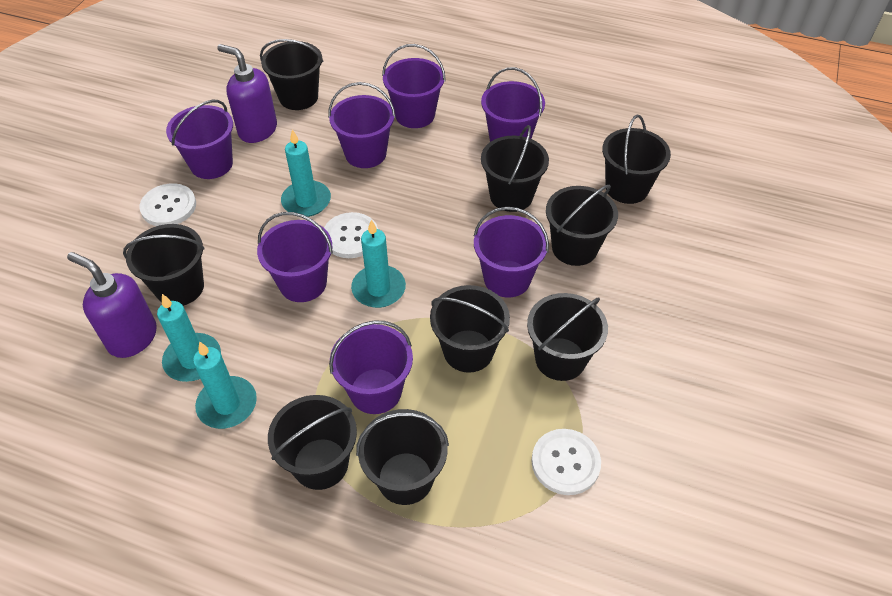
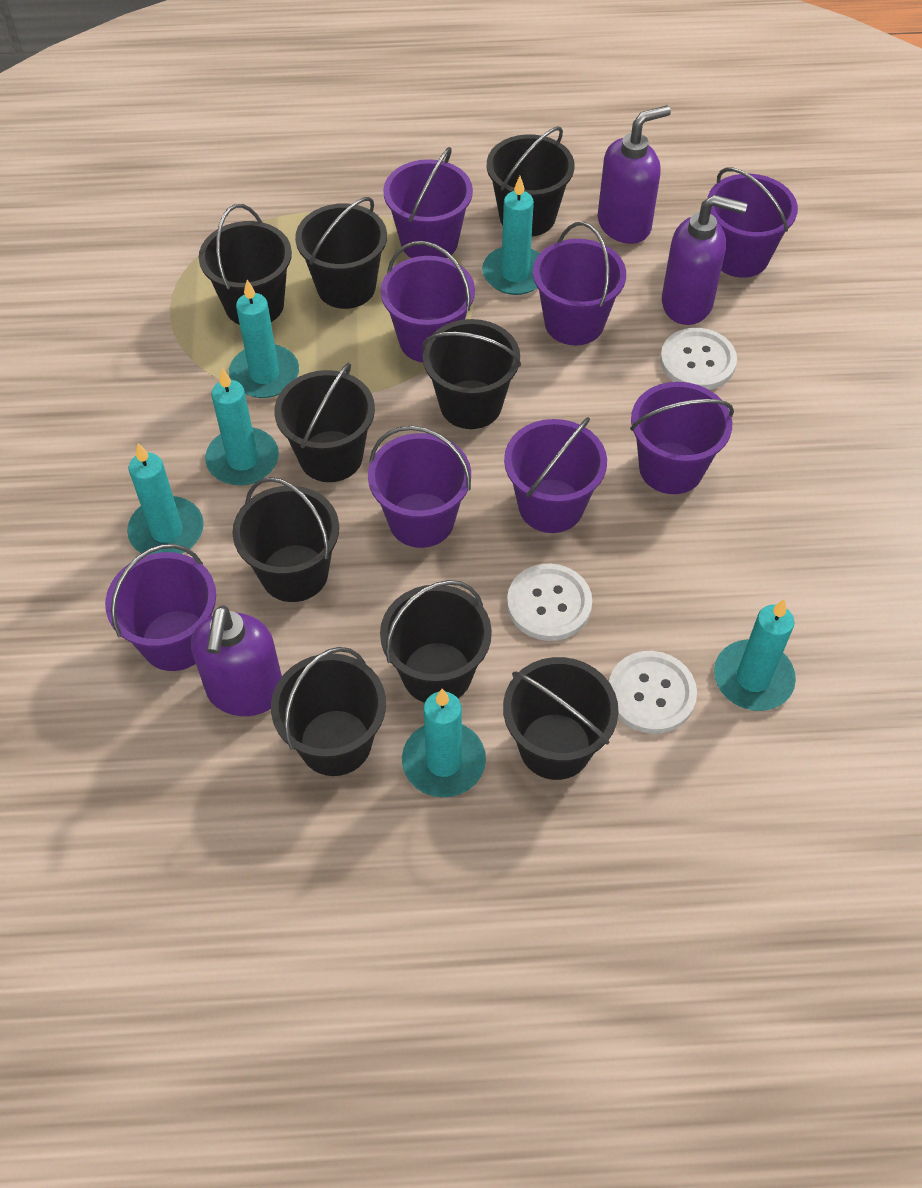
purple bucket: 7 -> 8
purple soap dispenser: 2 -> 3
turquoise candle: 4 -> 6

